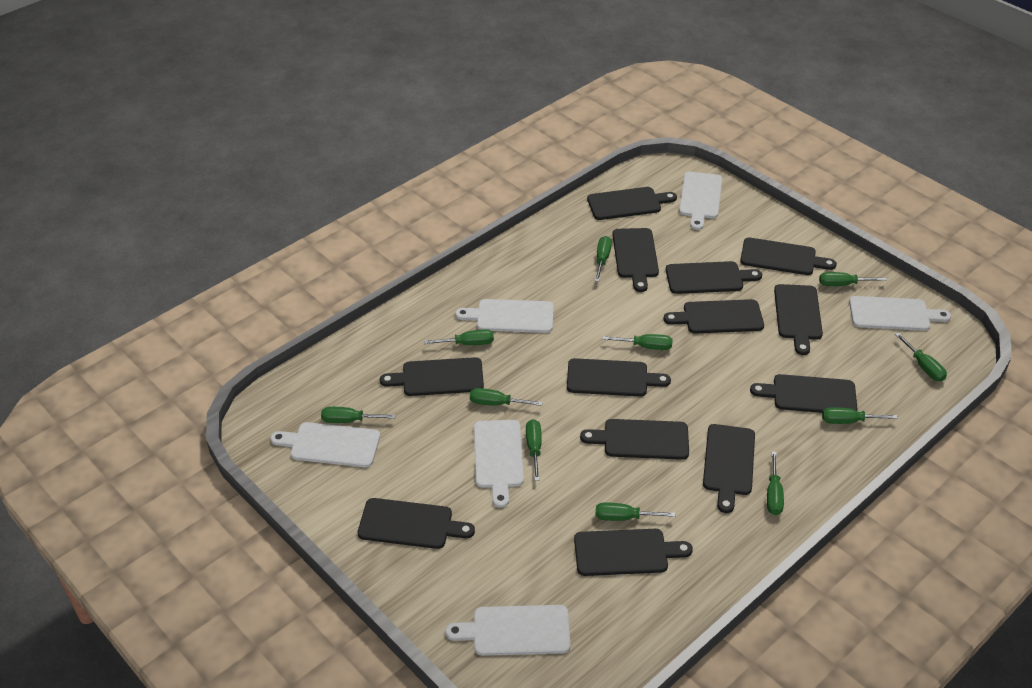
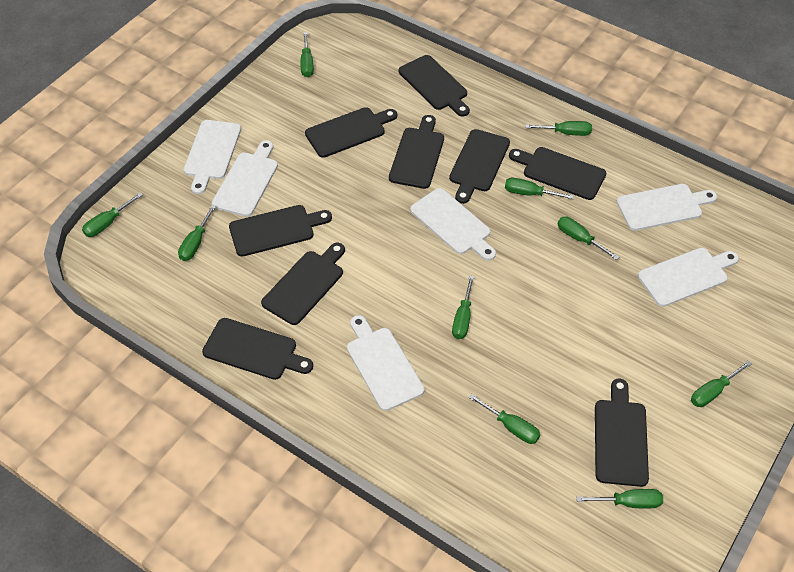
black cutting board: 13 -> 9
green screwdriver: 11 -> 10

